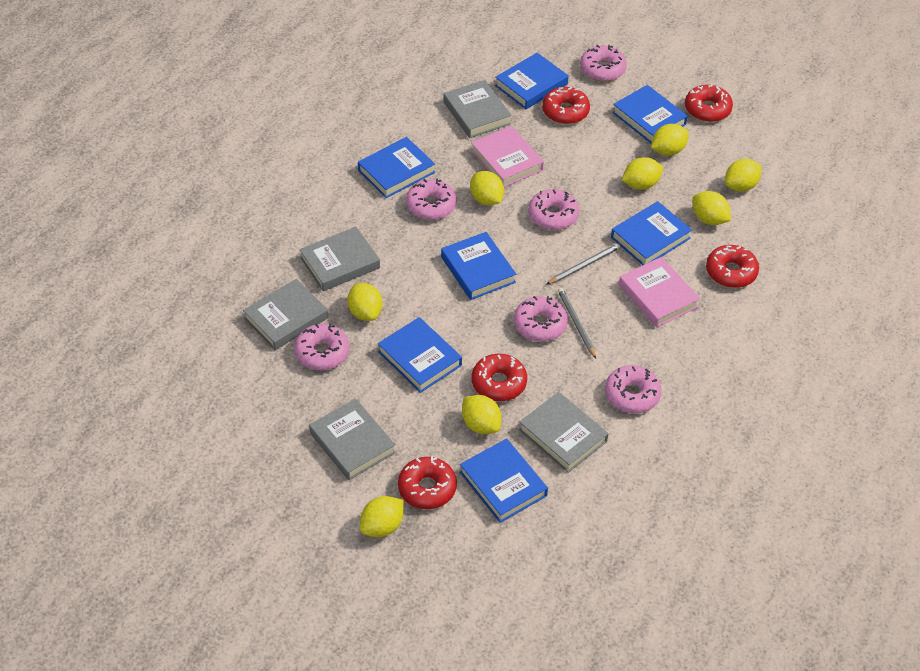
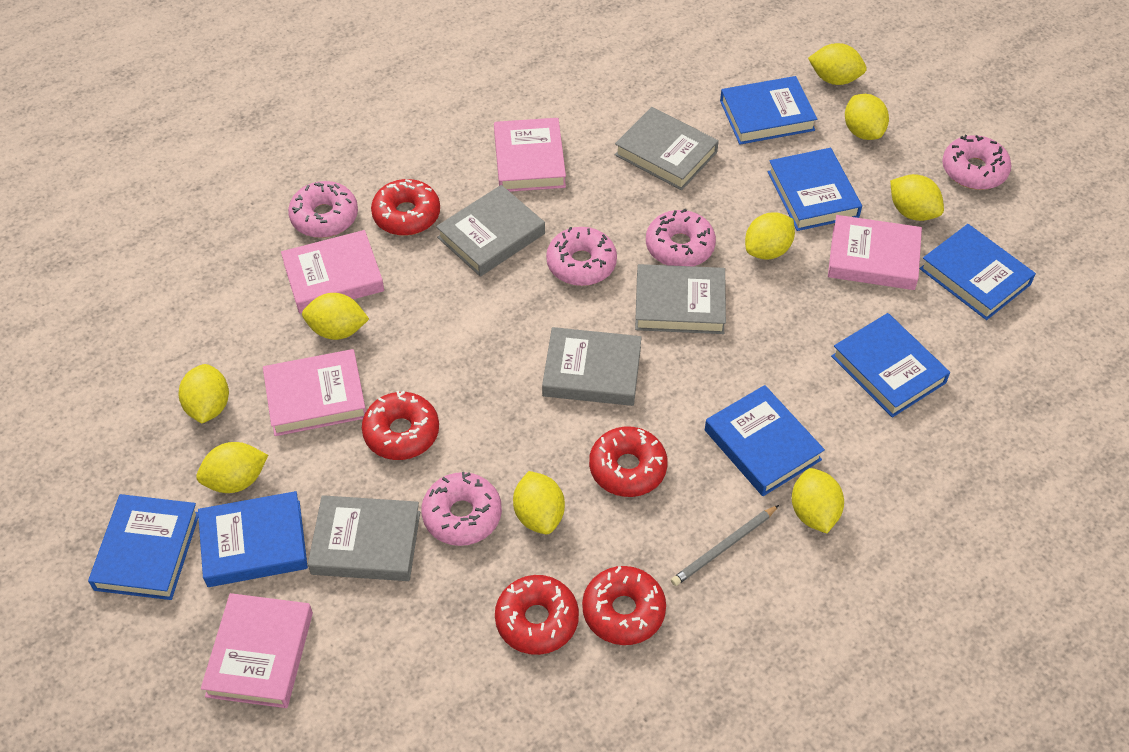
grey pencil: 2 -> 1
pink book: 2 -> 5
pink donut: 6 -> 5
yellow lemon: 8 -> 9

